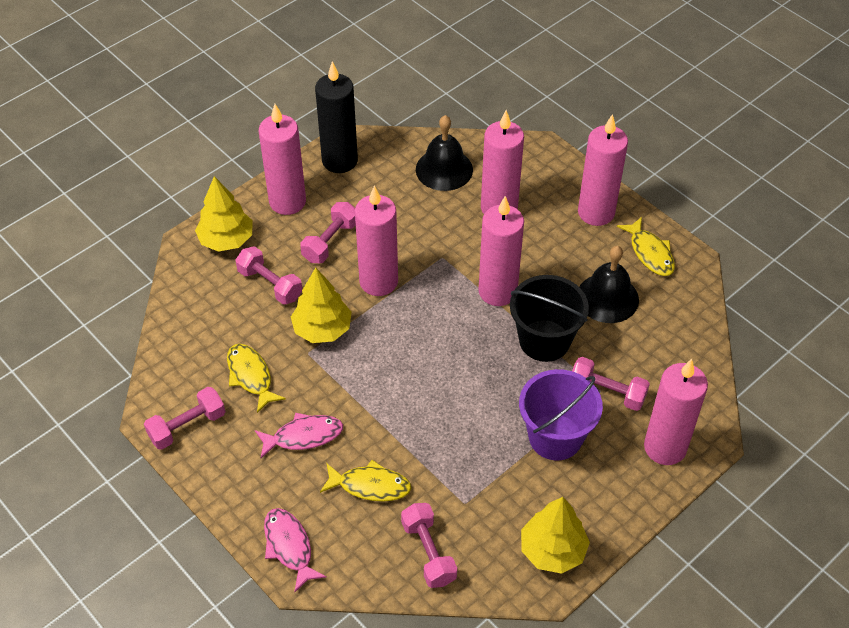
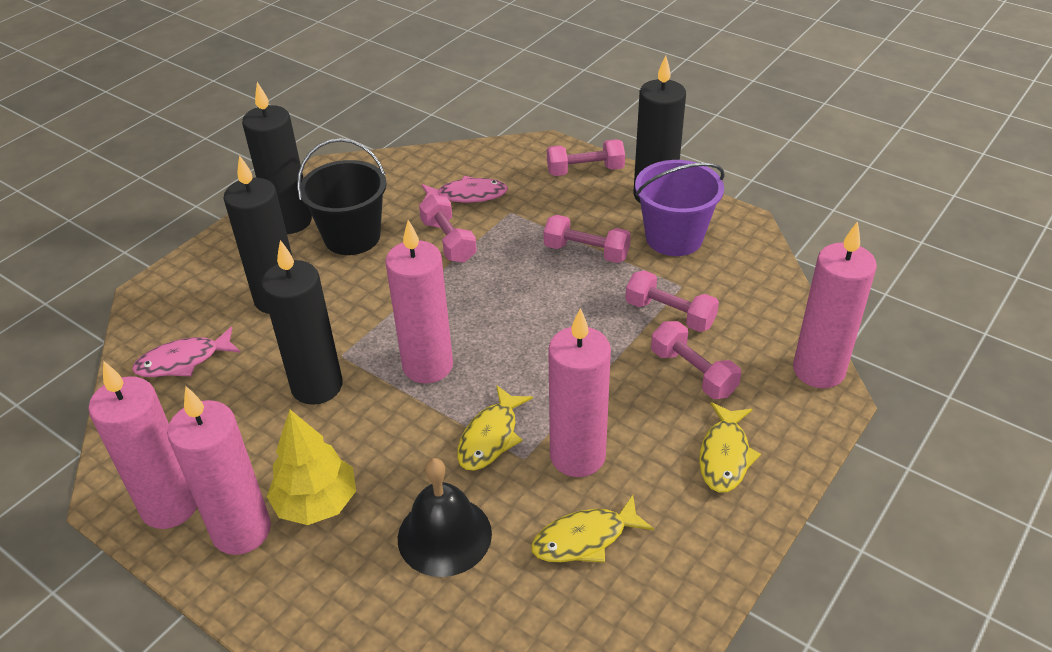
black bell: 2 -> 1
black candle: 1 -> 4
pink candle: 6 -> 5
yellow tree: 3 -> 1

